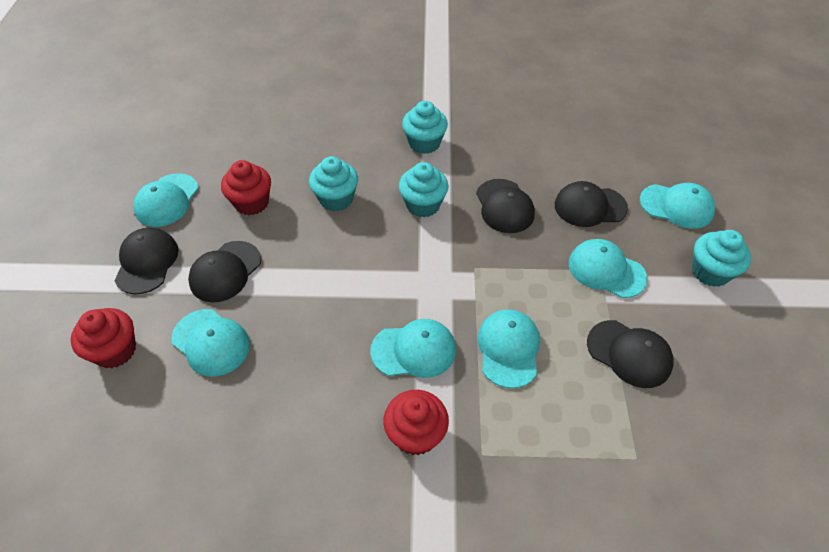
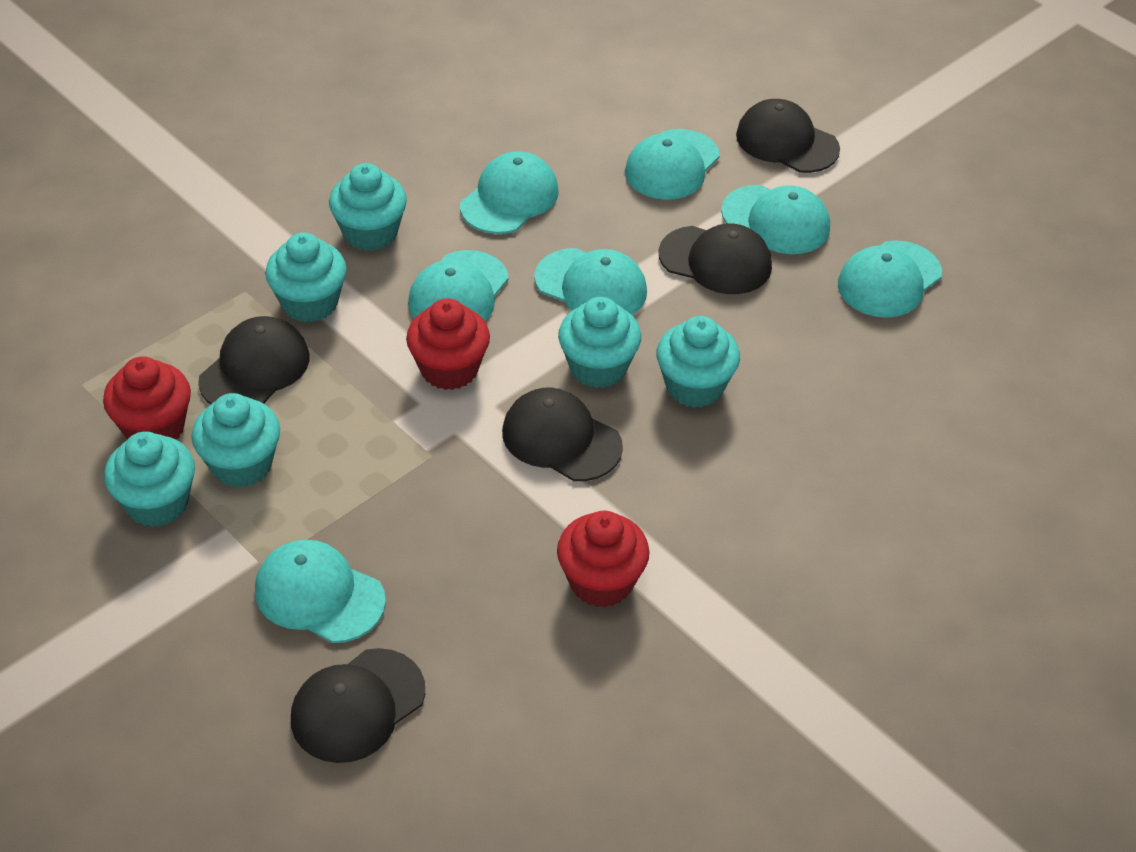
turquoise cap: 6 -> 7
turquoise cupcake: 4 -> 6

